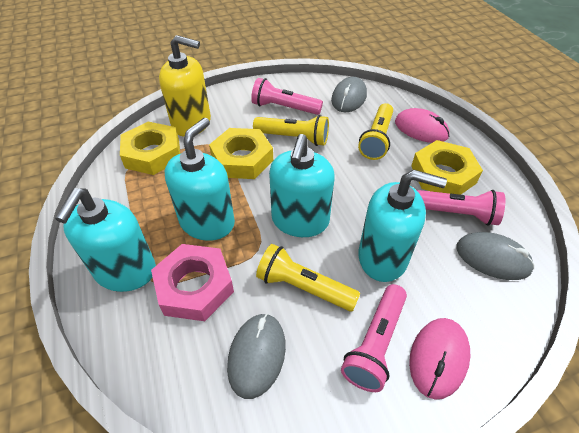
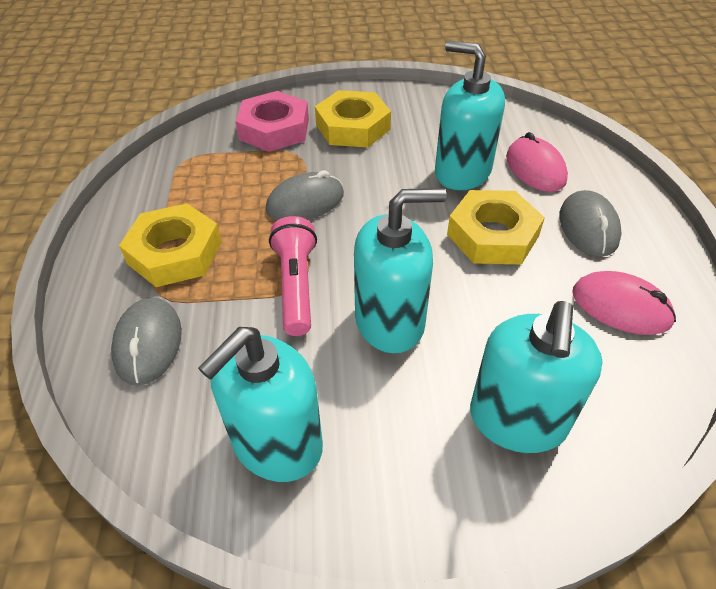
pink flashlight: 3 -> 1
yellow flashlight: 3 -> 0
yellow soap dispenser: 1 -> 0

